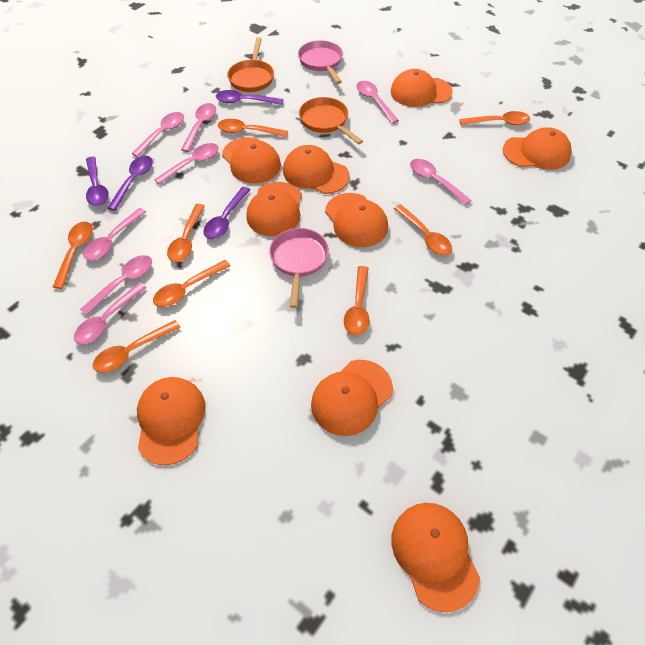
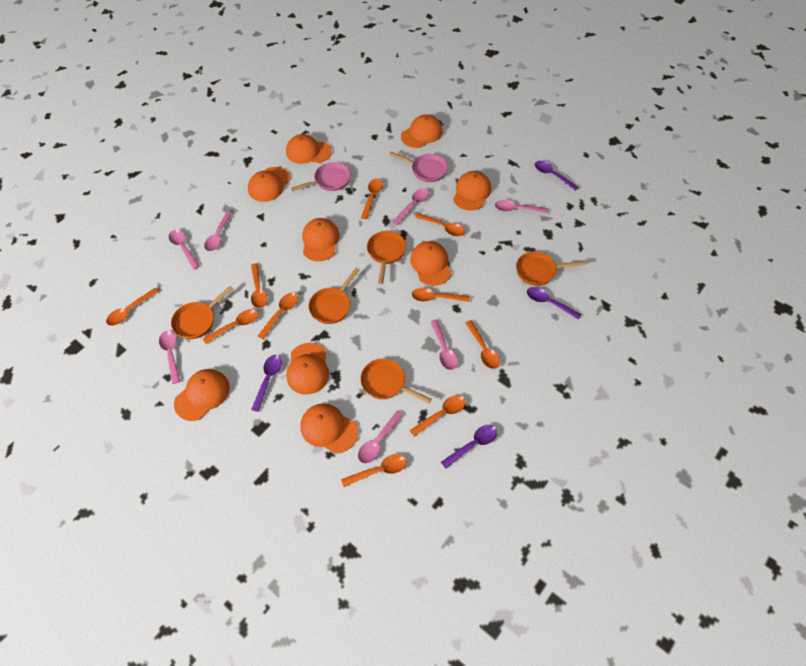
orange pan: 2 -> 5
orange spoon: 8 -> 10
pink spoon: 8 -> 7

